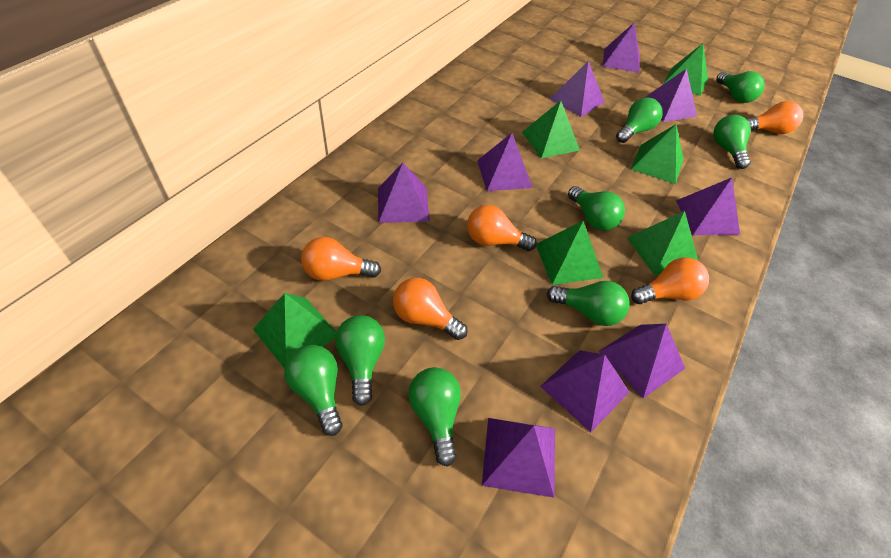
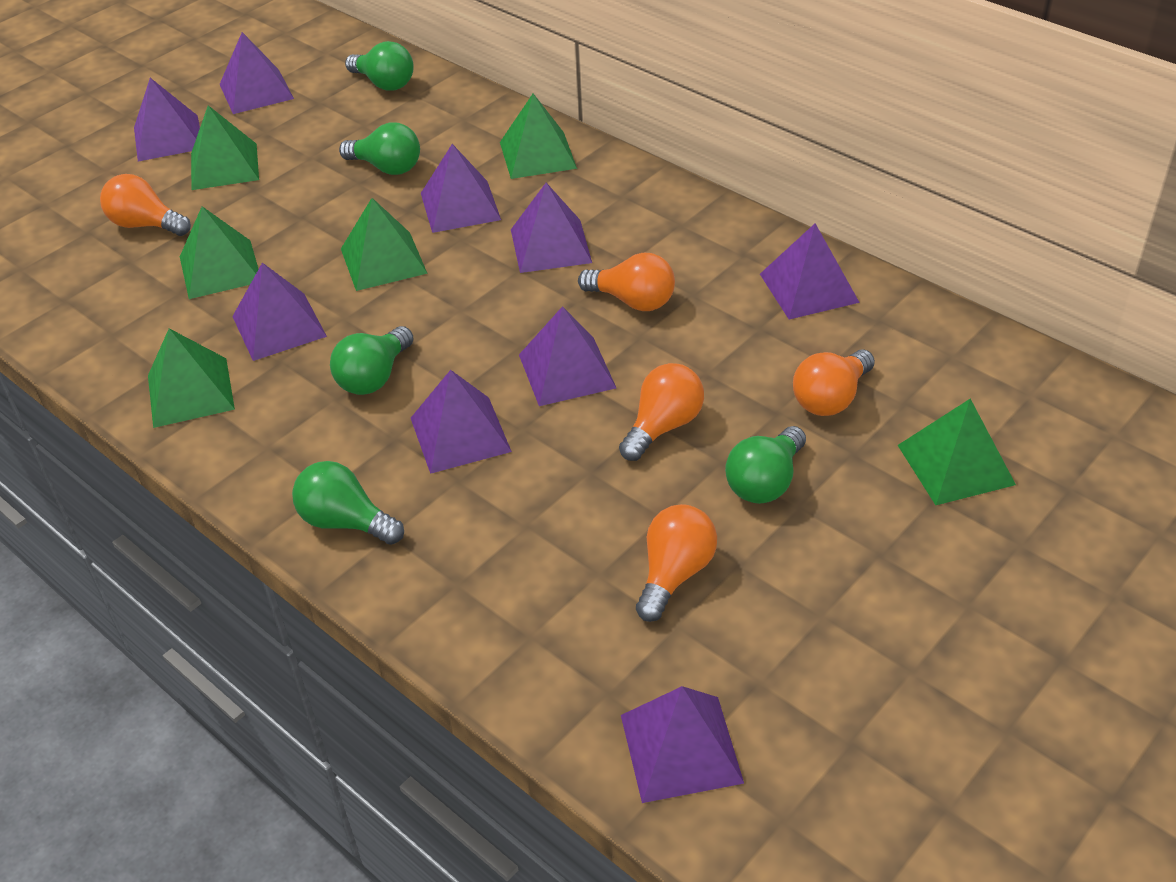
green light bulb: 8 -> 5

